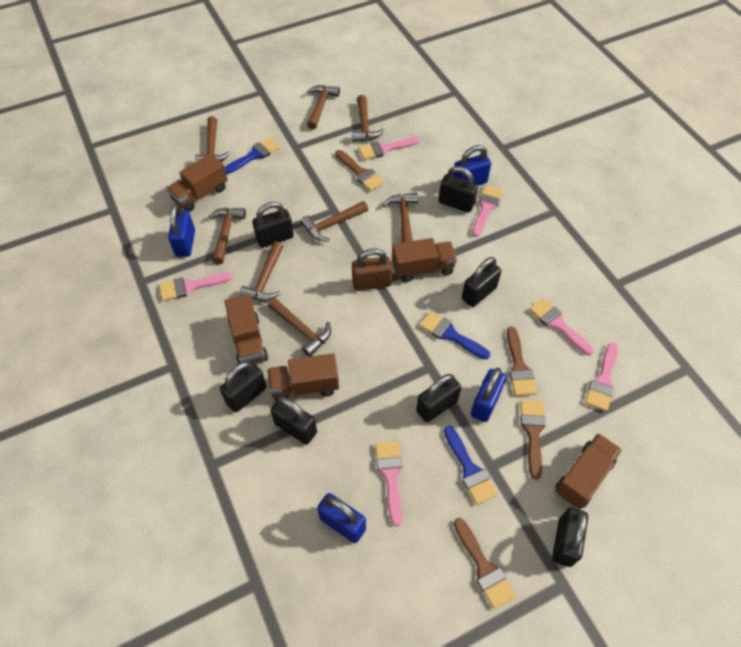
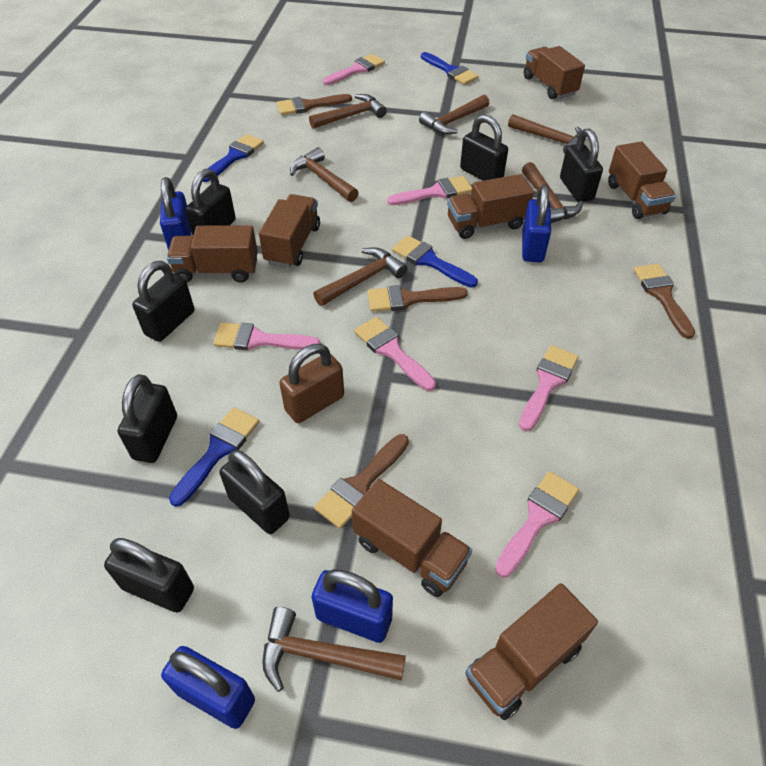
blue brush: 3 -> 4
brown hammer: 8 -> 7
brown truck: 5 -> 7

